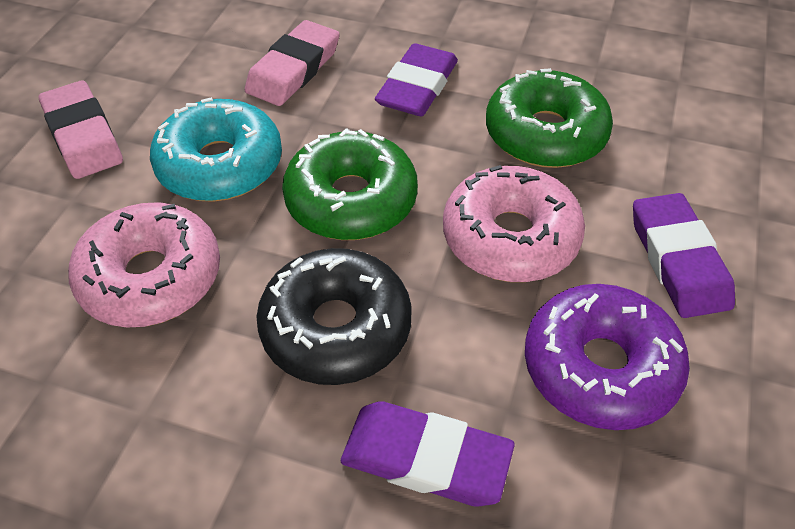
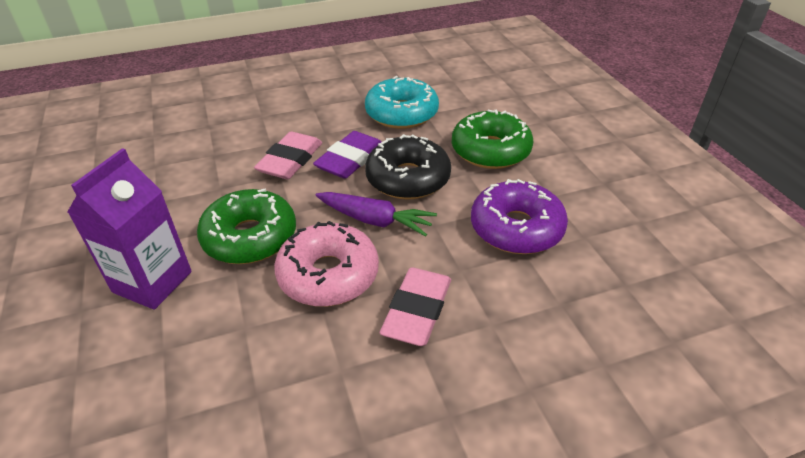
pink donut: 2 -> 1
purple carrot: 0 -> 1
purple carton: 0 -> 1
purple eraser: 3 -> 1

